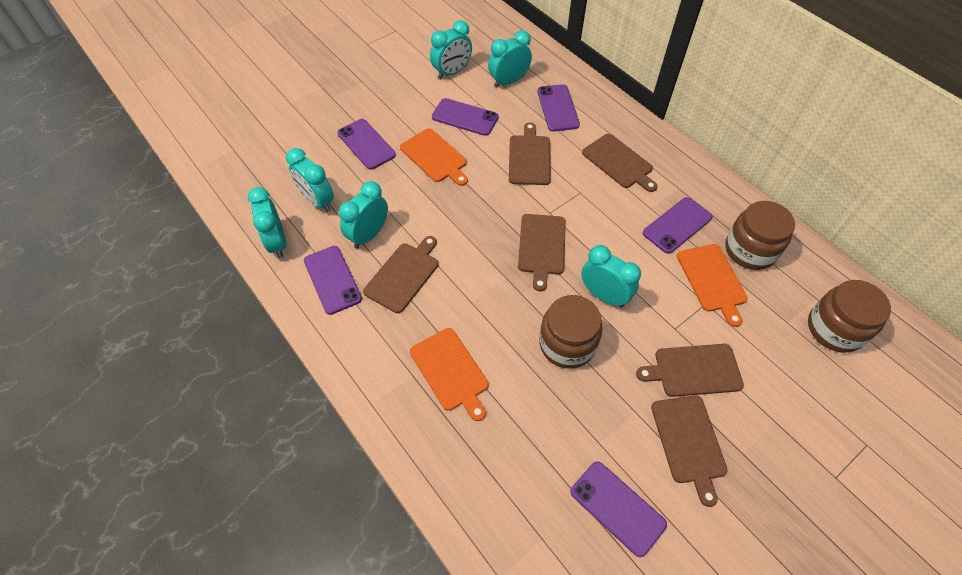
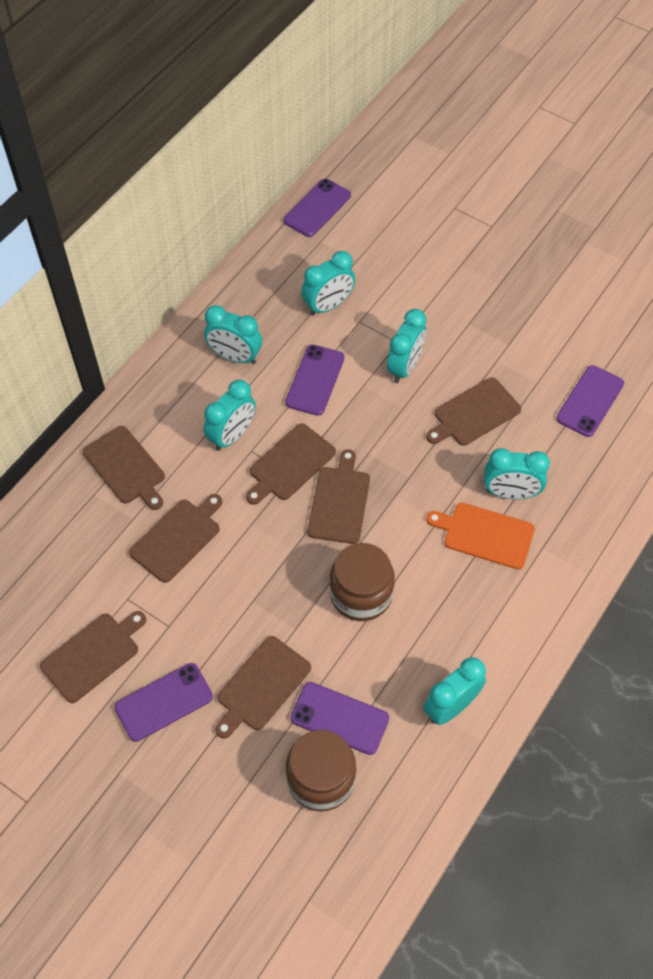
brown cutting board: 6 -> 7
brown jar: 3 -> 2
orange cutting board: 3 -> 1
purple phone: 6 -> 5

